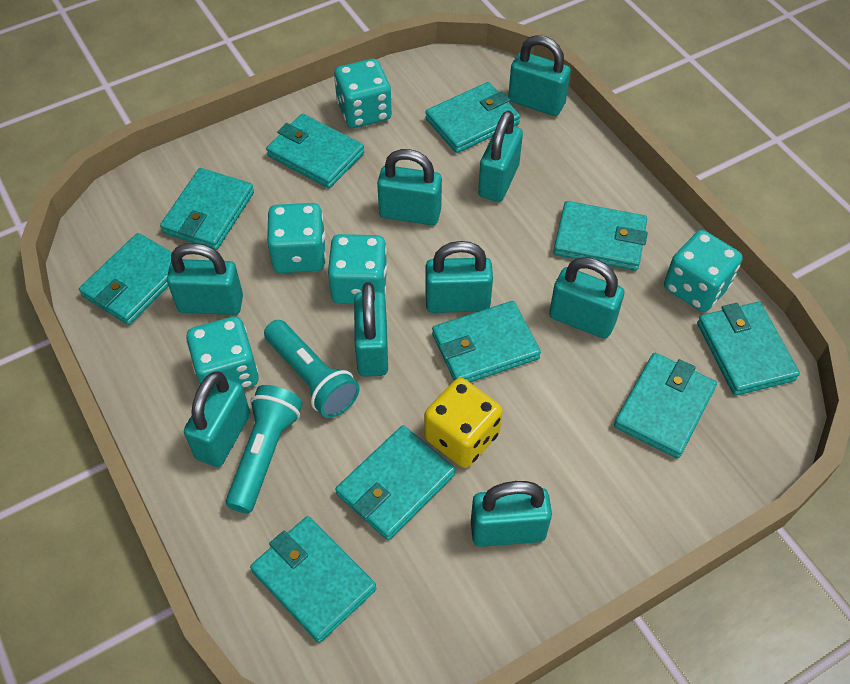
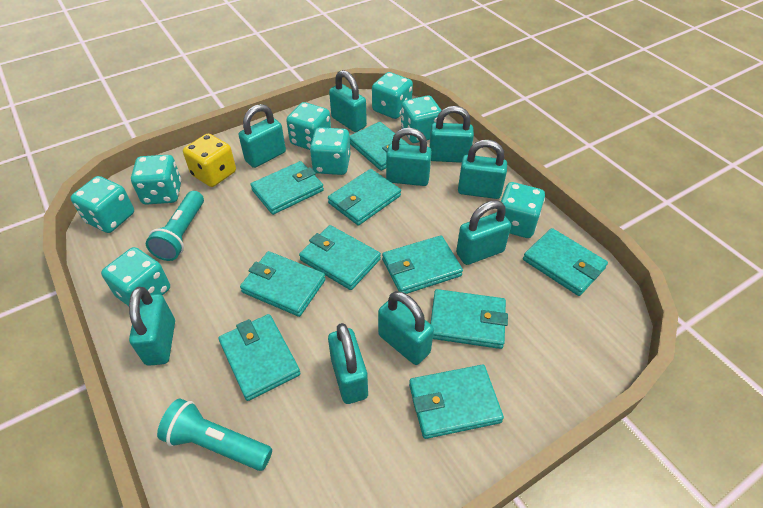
turquoise dice: 5 -> 8

